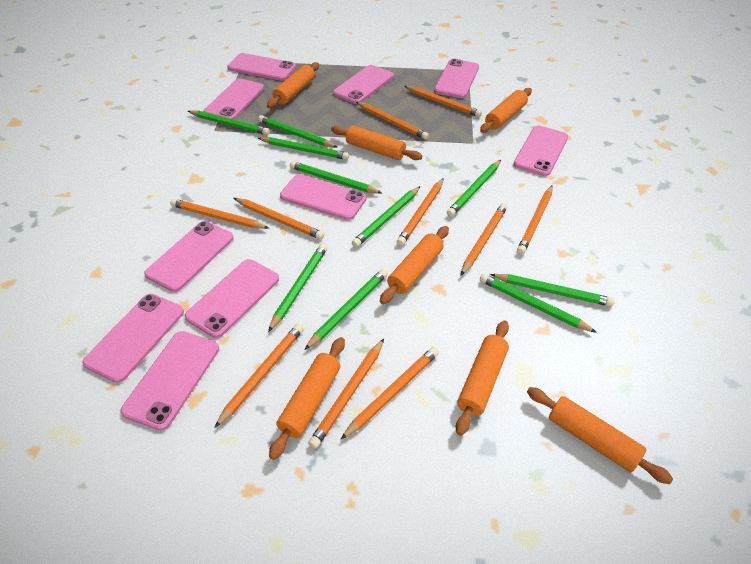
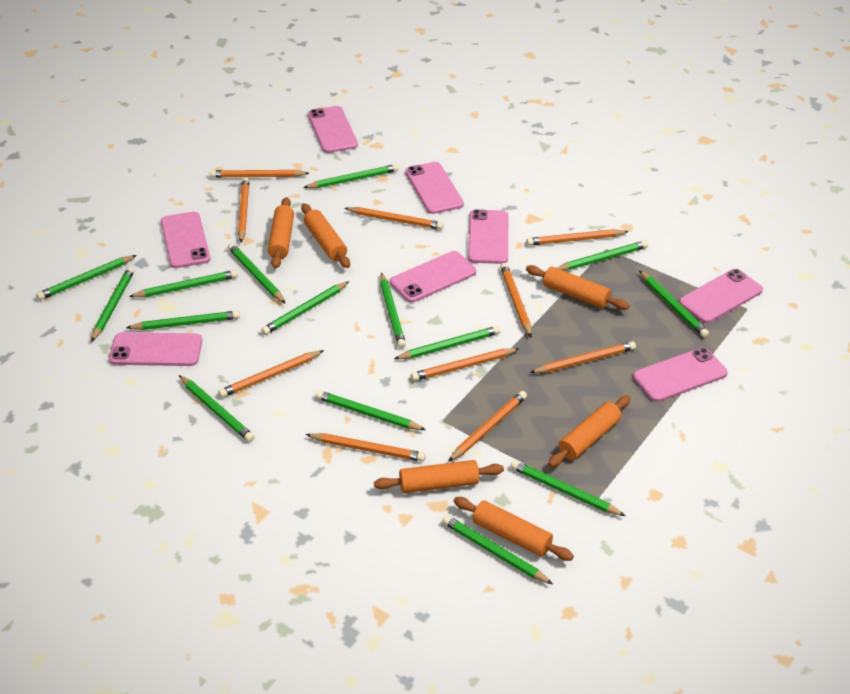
green pencil: 10 -> 15
orange rolling pin: 7 -> 6
pink phone: 10 -> 8

